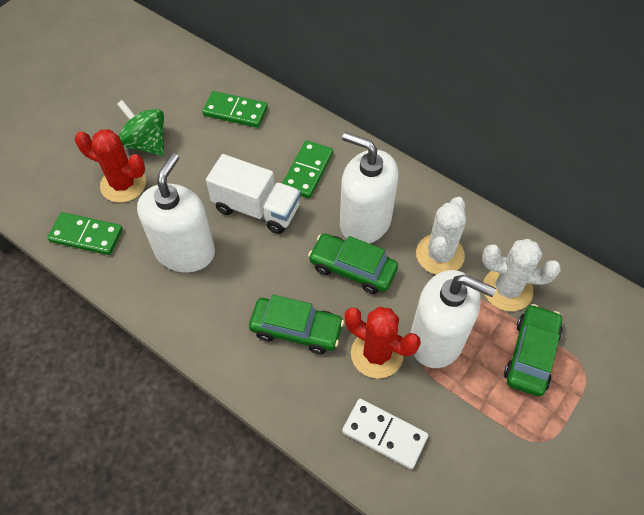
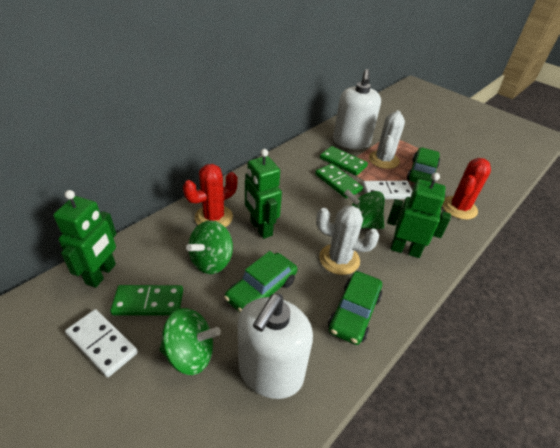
green robot: 0 -> 3
green spinning top: 1 -> 3
white domino: 1 -> 2
white soap dispenser: 3 -> 2
white truck: 1 -> 0

